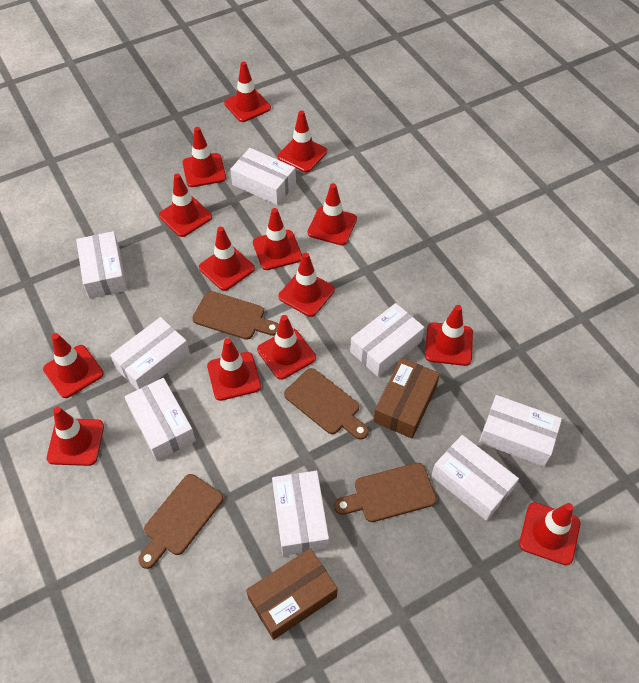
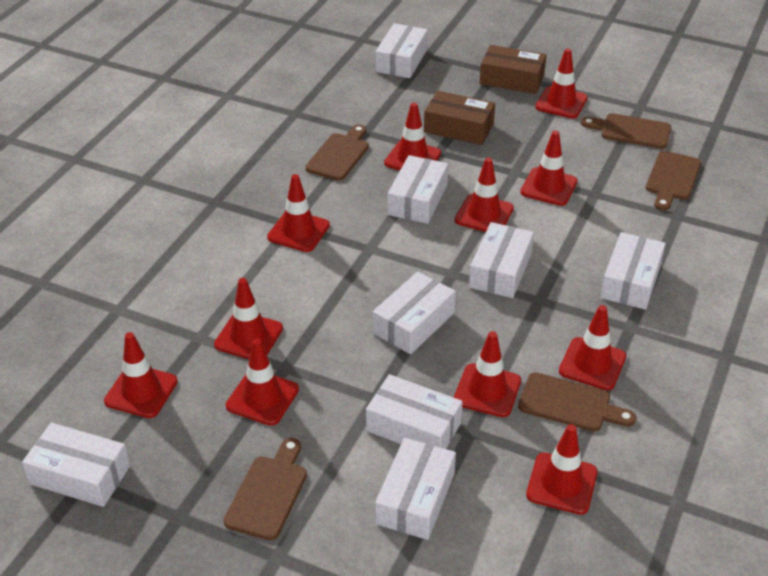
brown cutting board: 4 -> 5
red traffic cone: 14 -> 11

